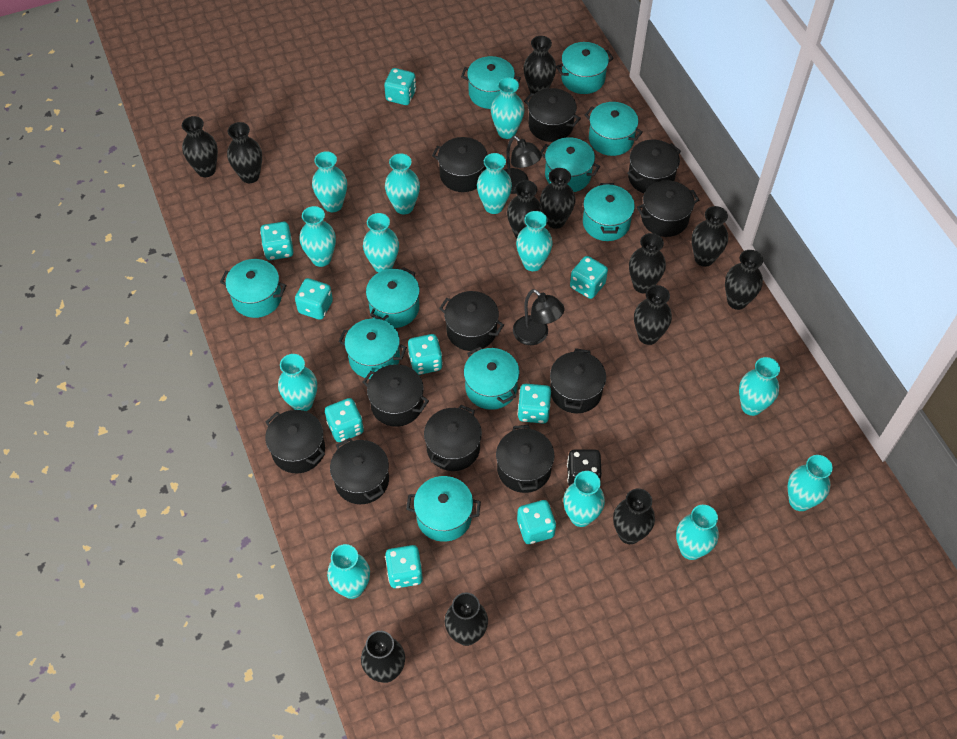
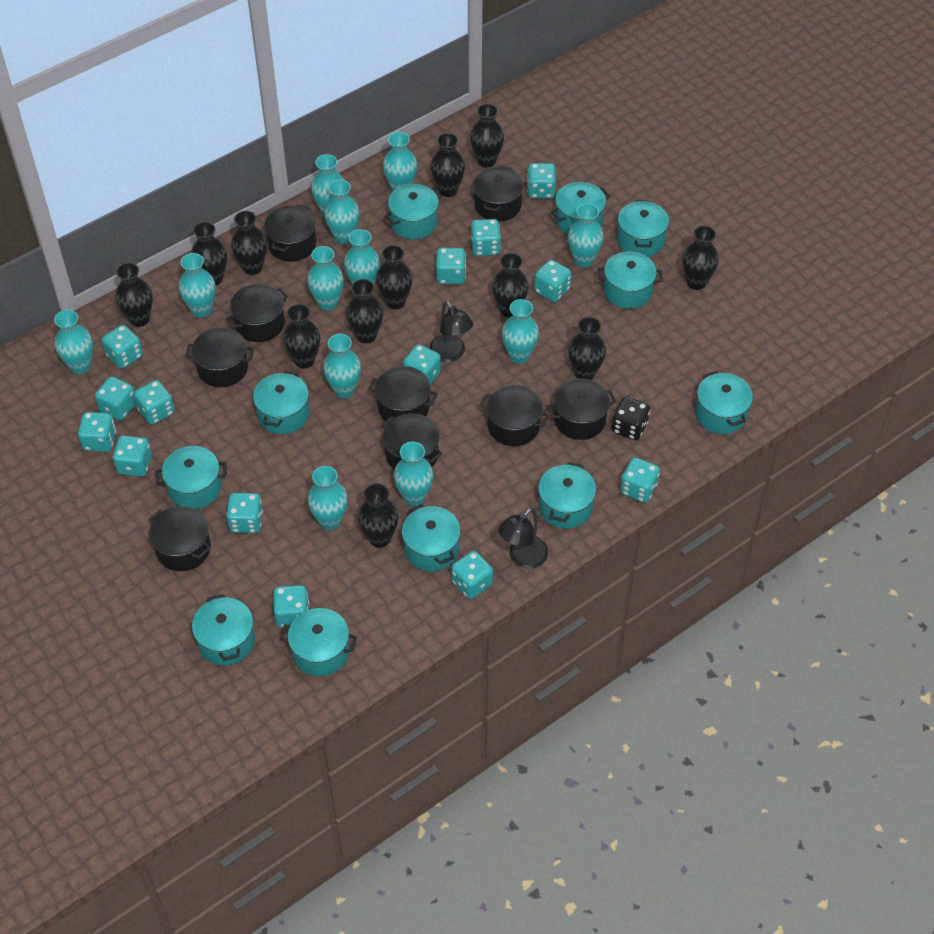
black pot: 11 -> 9
turquoise dice: 9 -> 14
turquoise pot: 10 -> 11
turquoise vase: 13 -> 12

